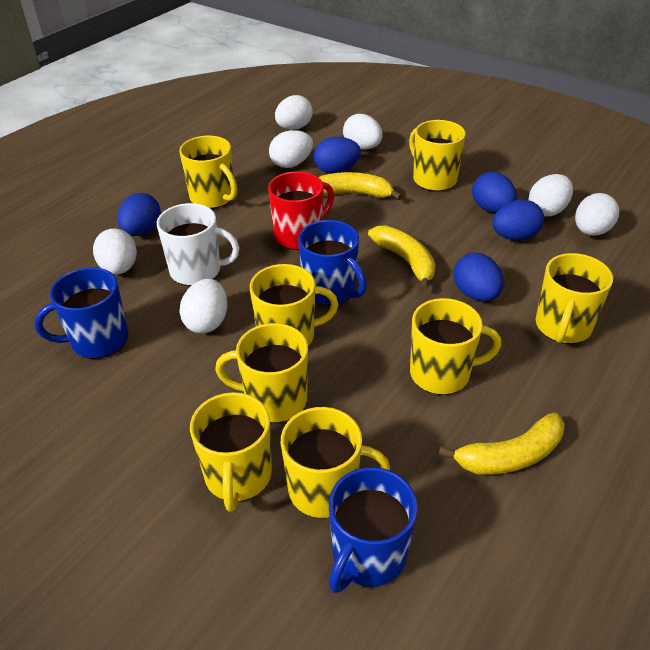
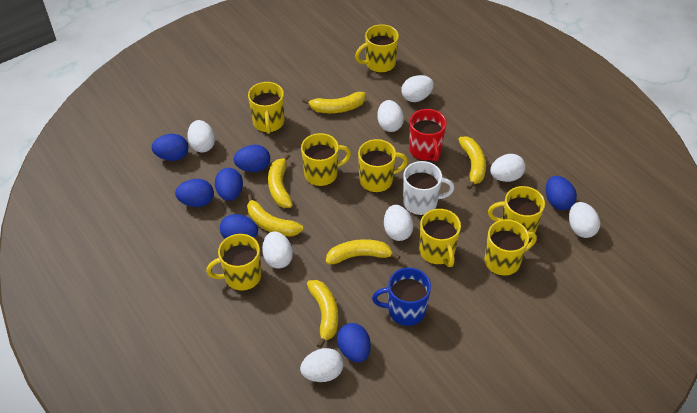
blue egg: 5 -> 7
blue mug: 3 -> 1
white egg: 7 -> 8
yellow banana: 3 -> 6

